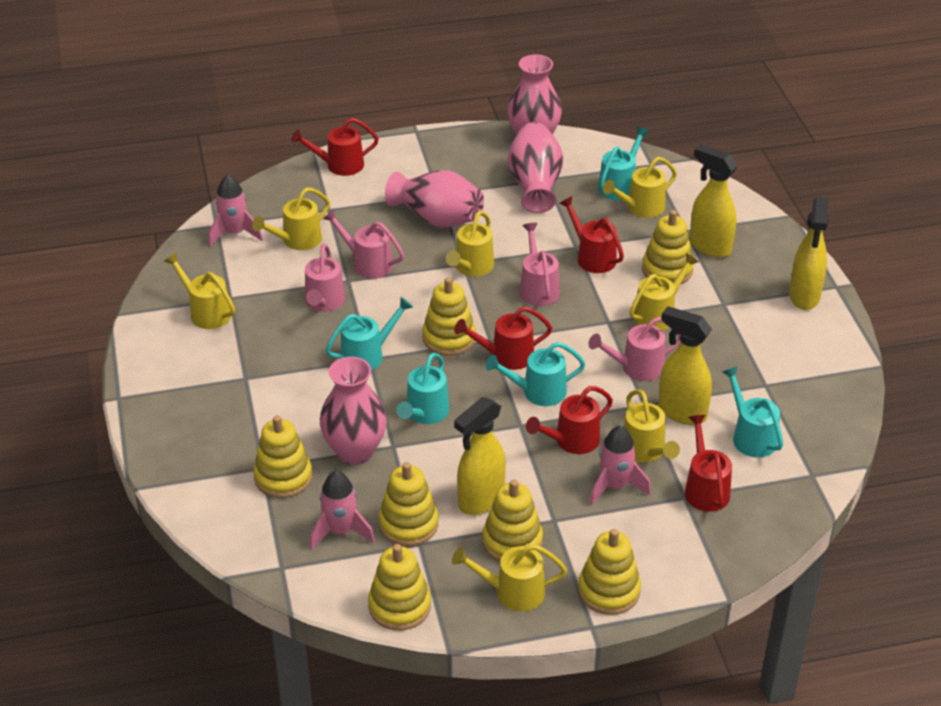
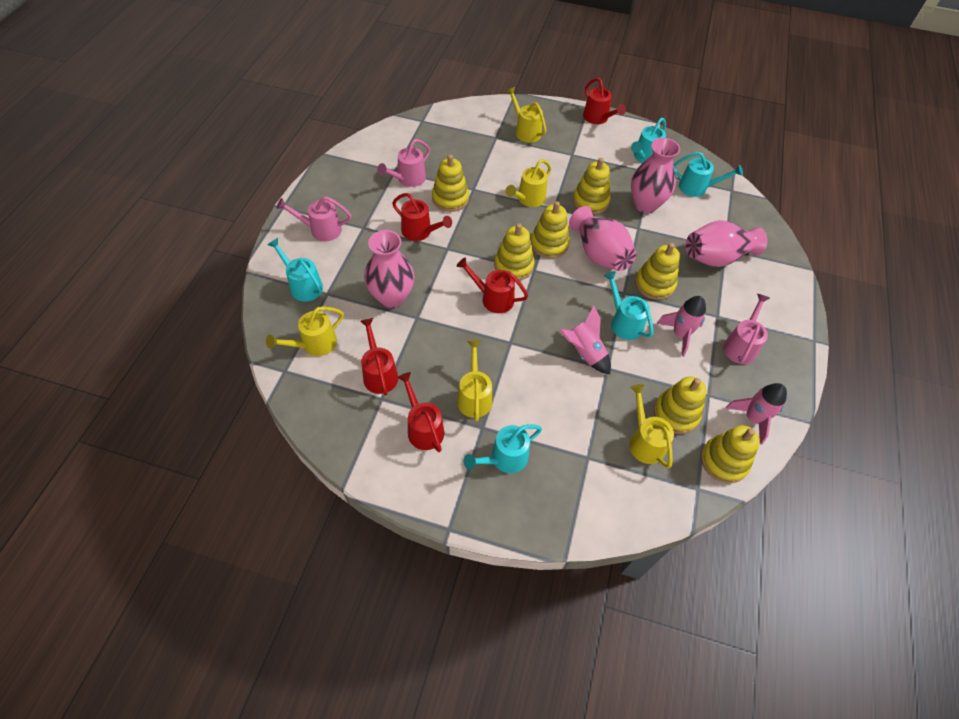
pink watering can: 4 -> 3
yellow spray bottle: 4 -> 0
yellow watering can: 7 -> 5

